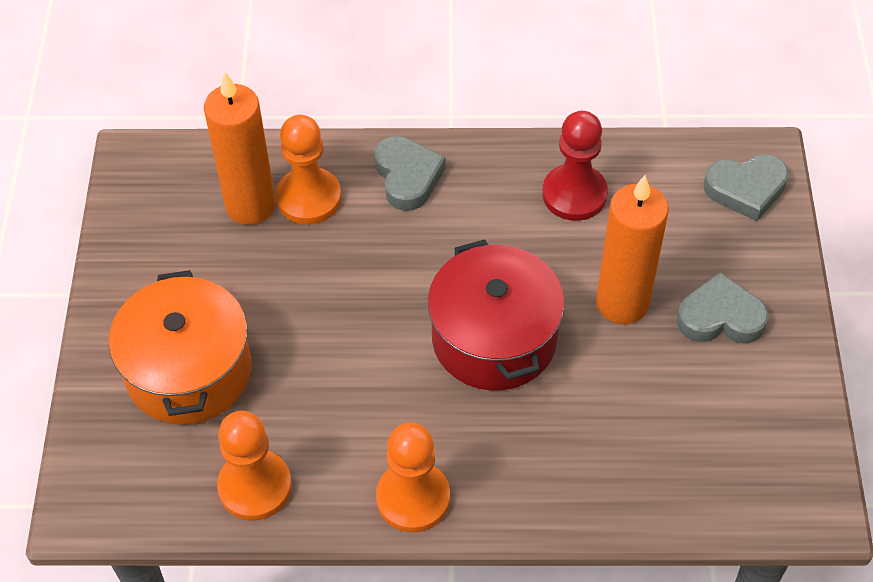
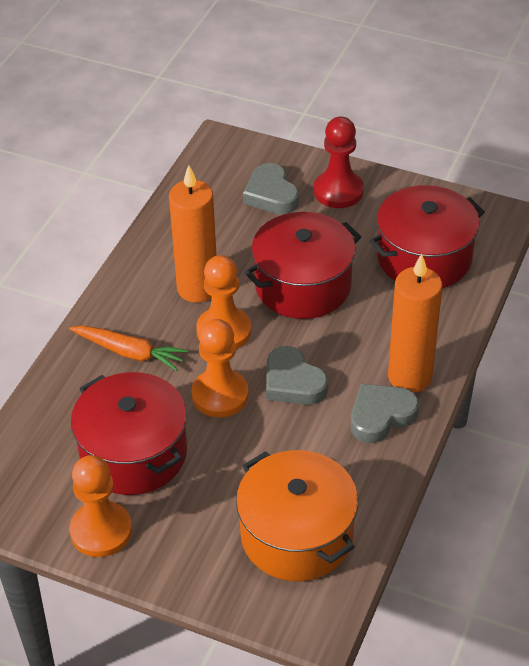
orange carrot: 0 -> 1
red pot: 1 -> 3

